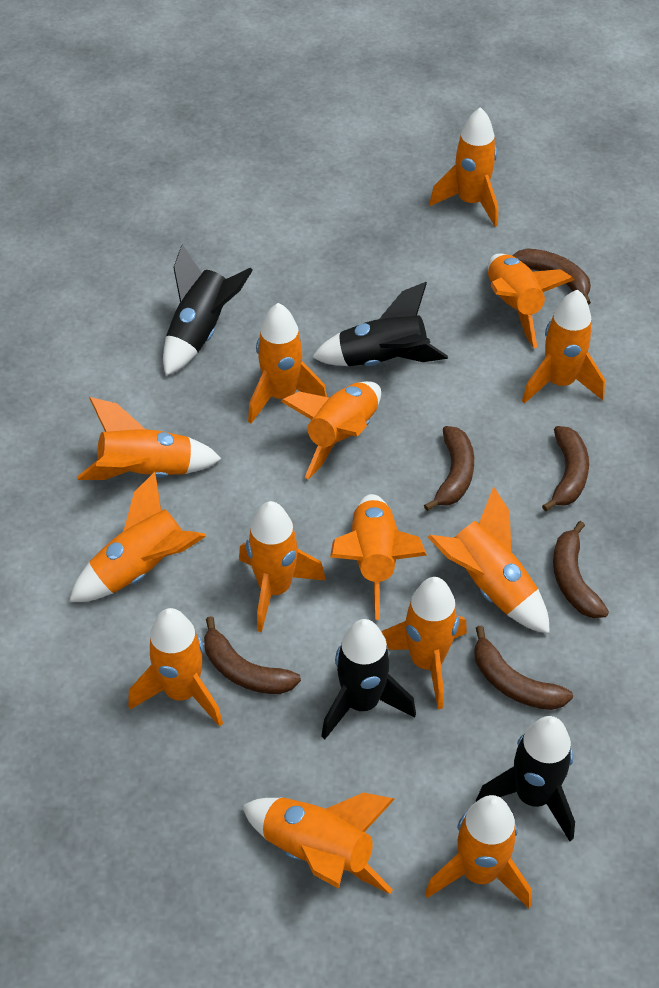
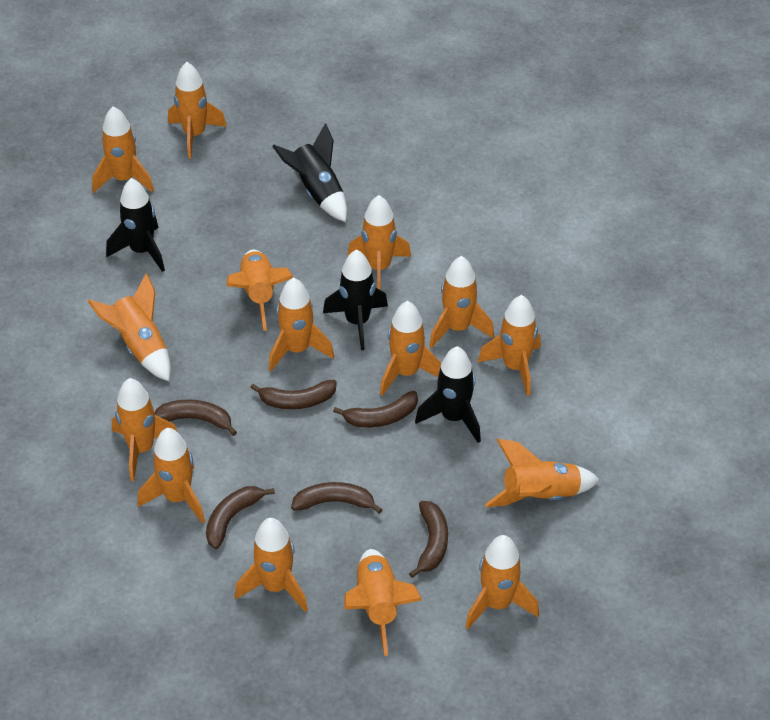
orange rocket: 14 -> 15

